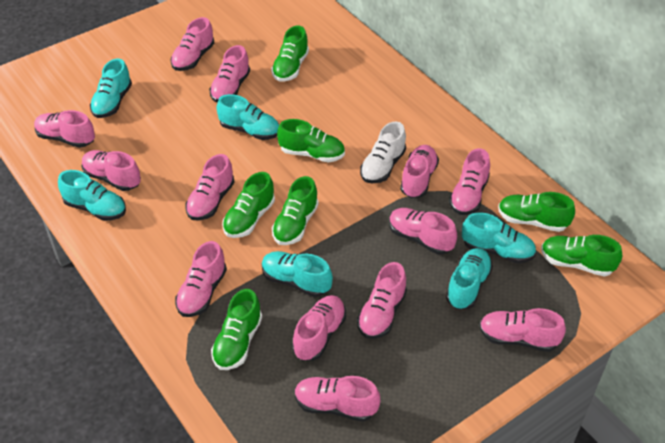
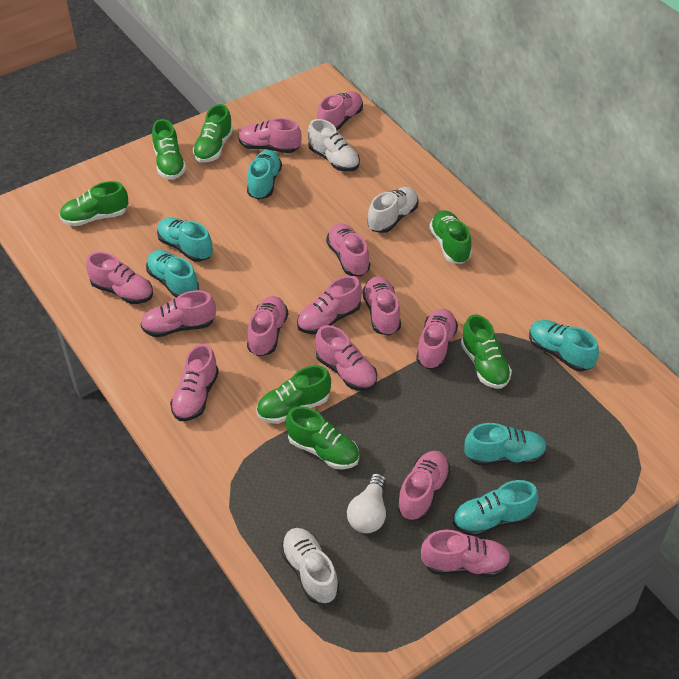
white light bulb: 0 -> 1
white shoe: 1 -> 3

